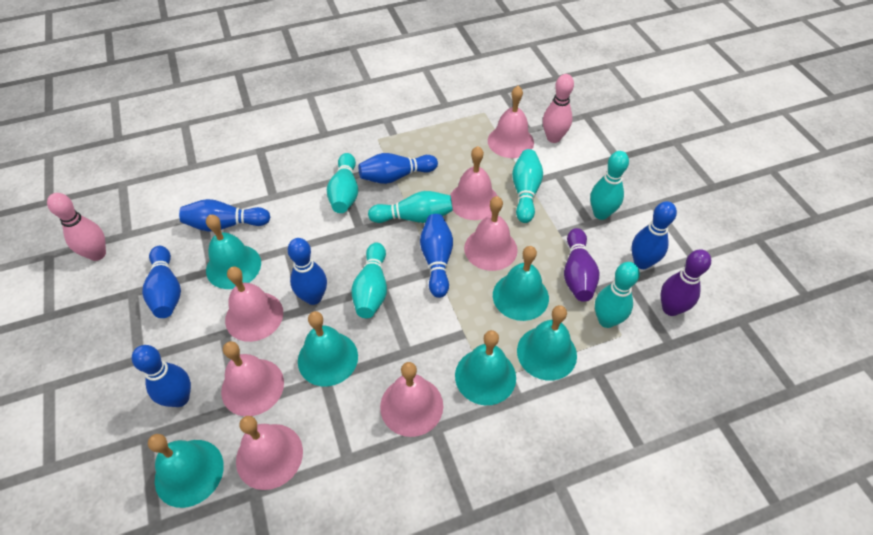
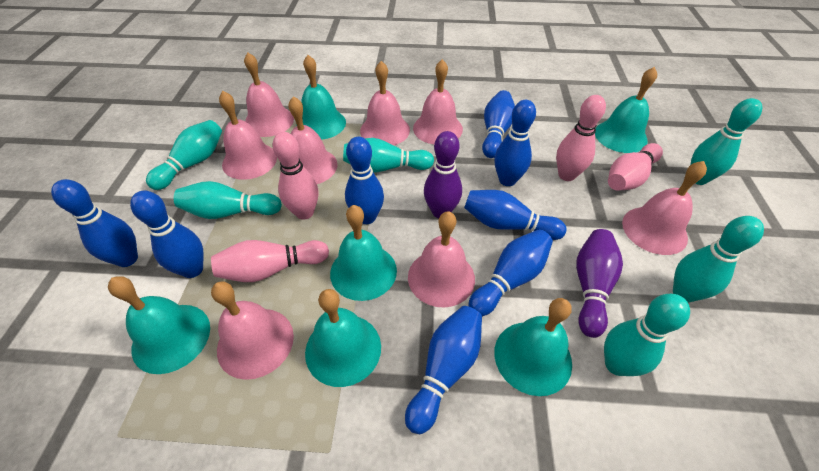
blue bowling pin: 7 -> 8
pink bell: 7 -> 8
pink bowling pin: 2 -> 4

